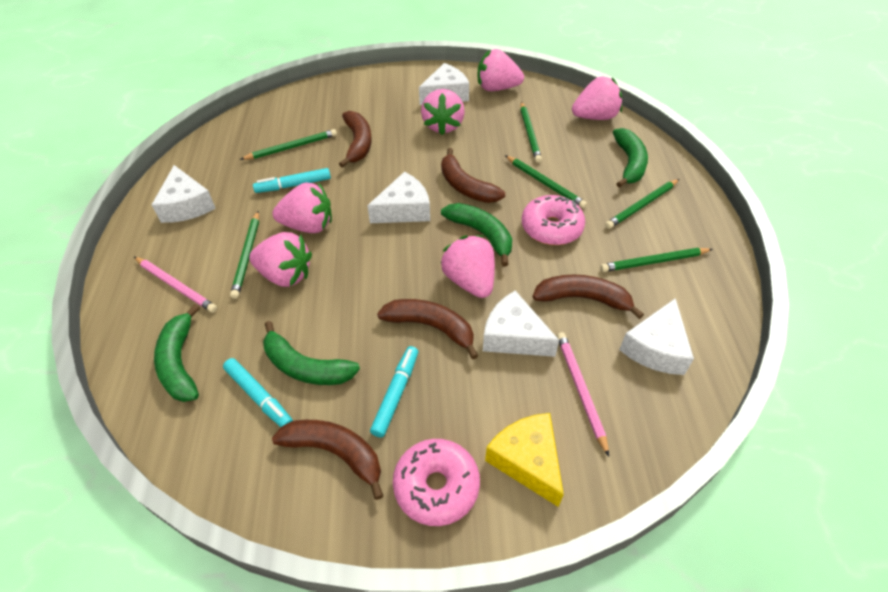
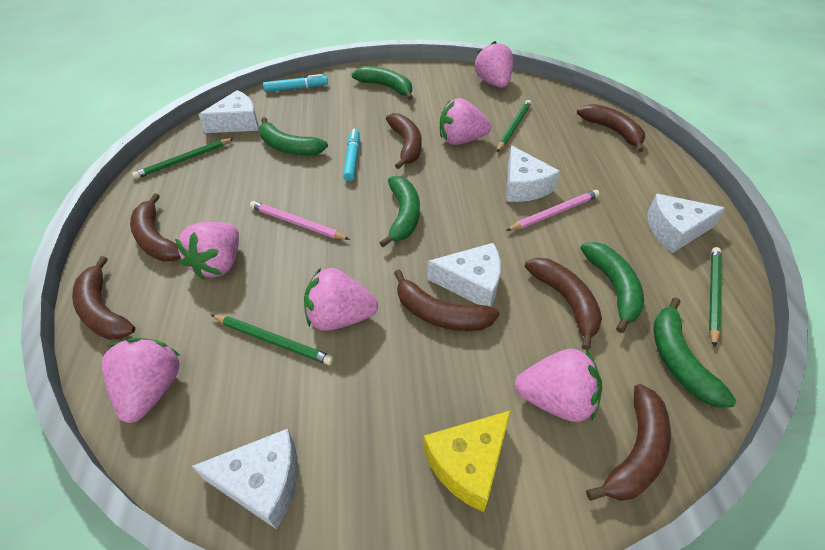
brown banana: 5 -> 7
green banana: 4 -> 5
green pencil: 6 -> 4
pink donut: 2 -> 0
turquoise marker: 3 -> 2

